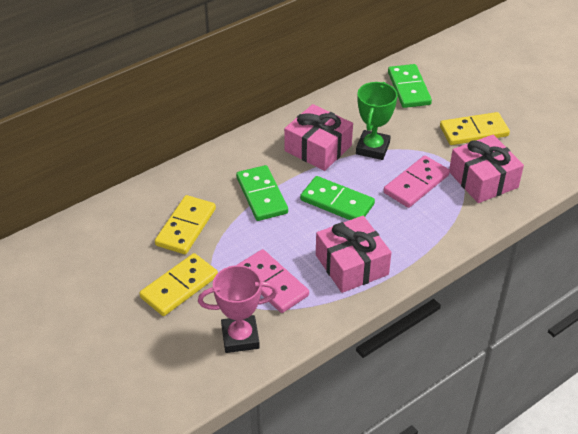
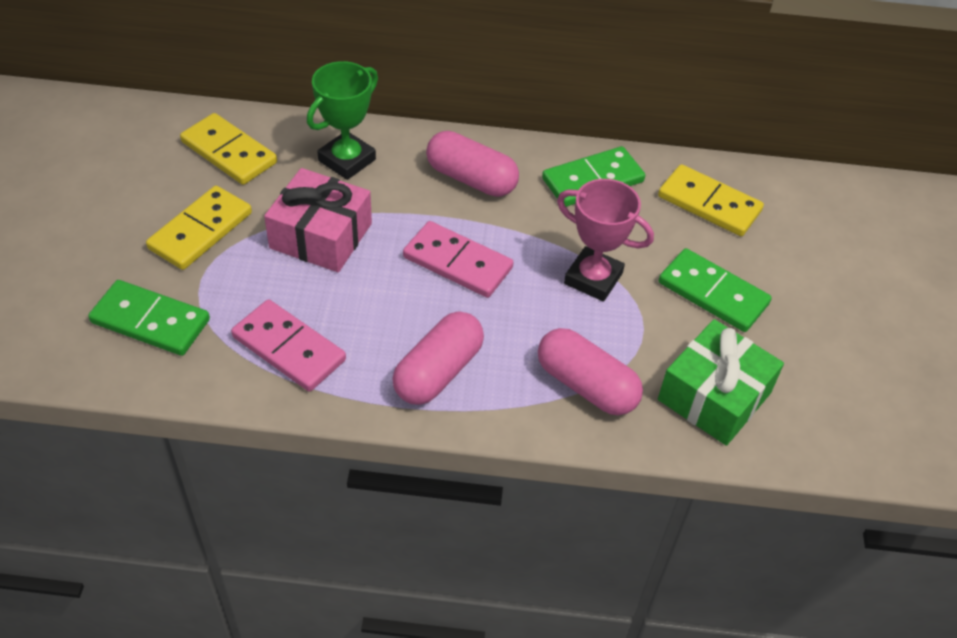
green gift: 0 -> 1
pink capsule: 0 -> 3
pink gift: 3 -> 1

